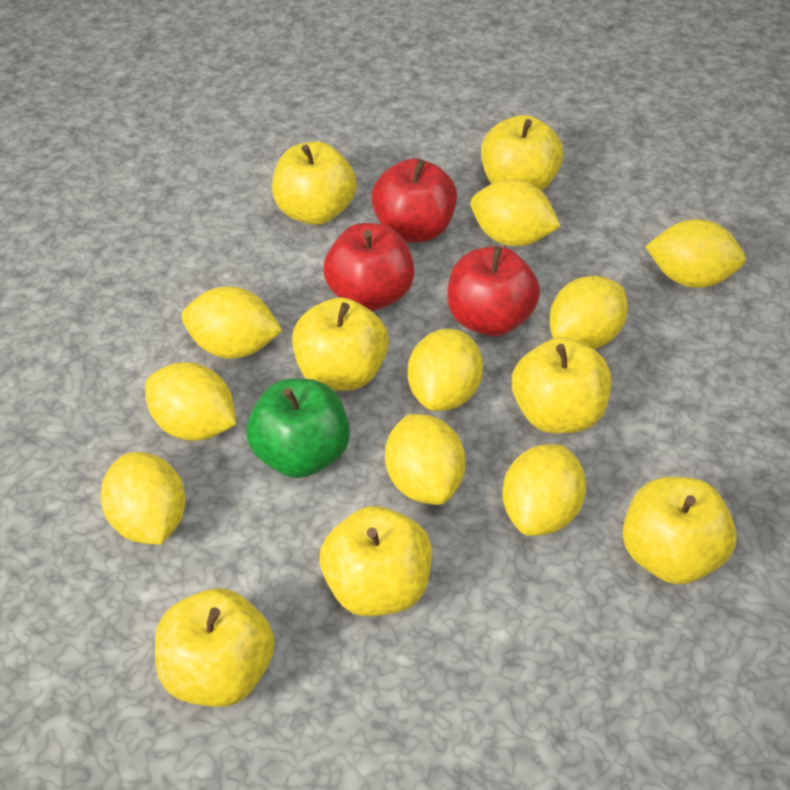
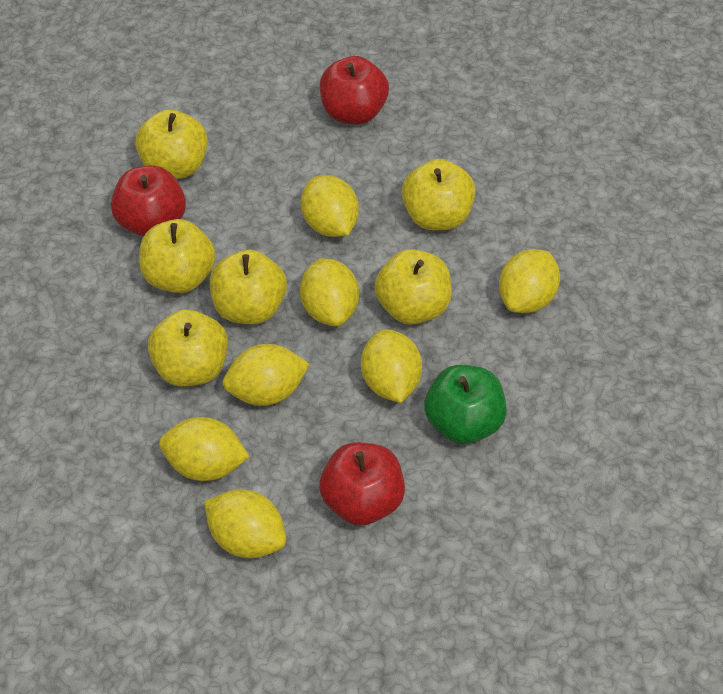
yellow apple: 7 -> 6
yellow lemon: 9 -> 7

